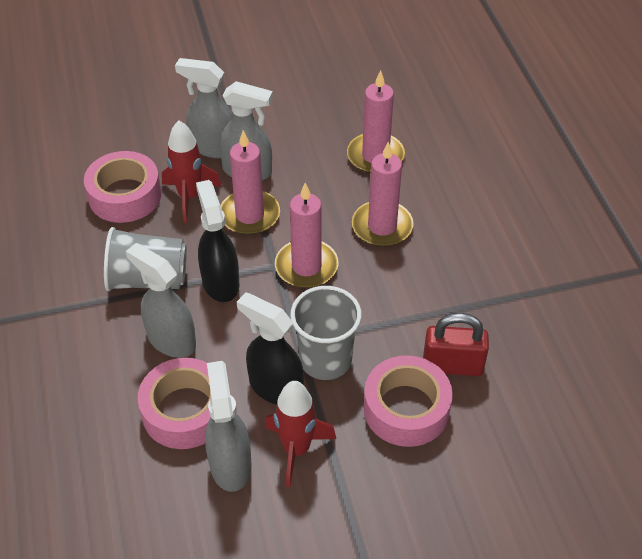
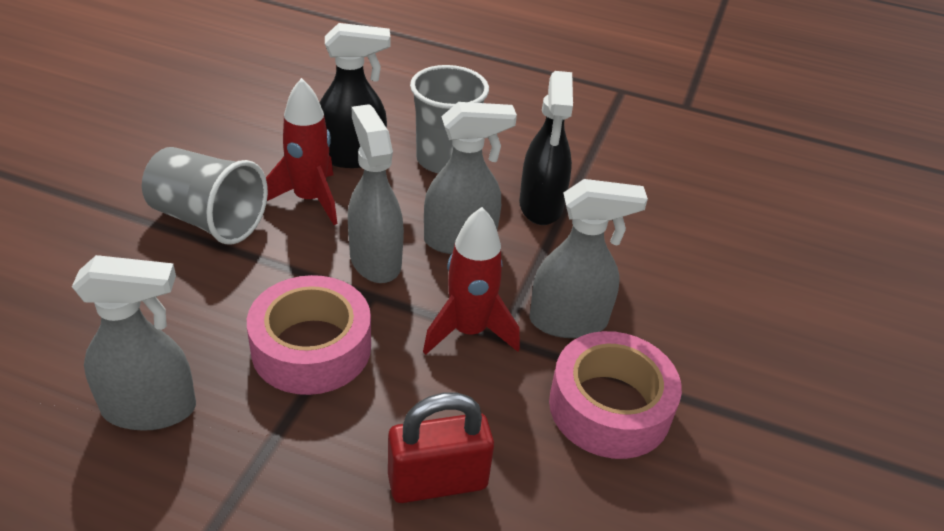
pink candle: 4 -> 0
pink tape: 3 -> 2

